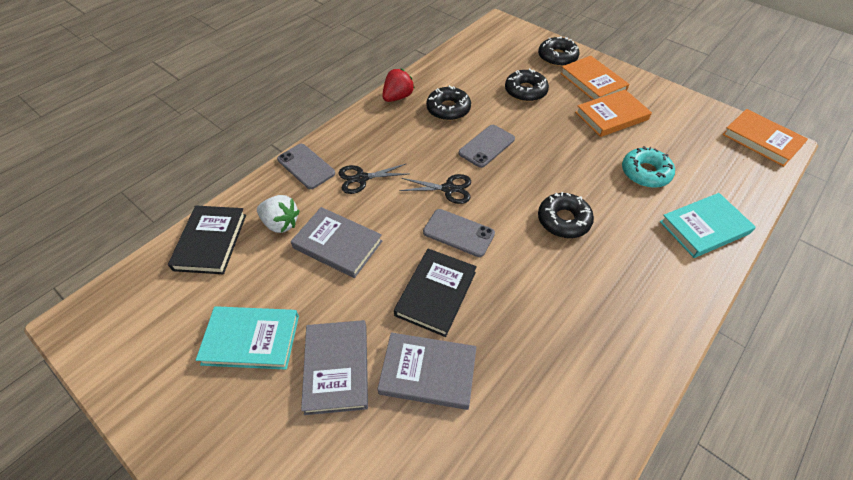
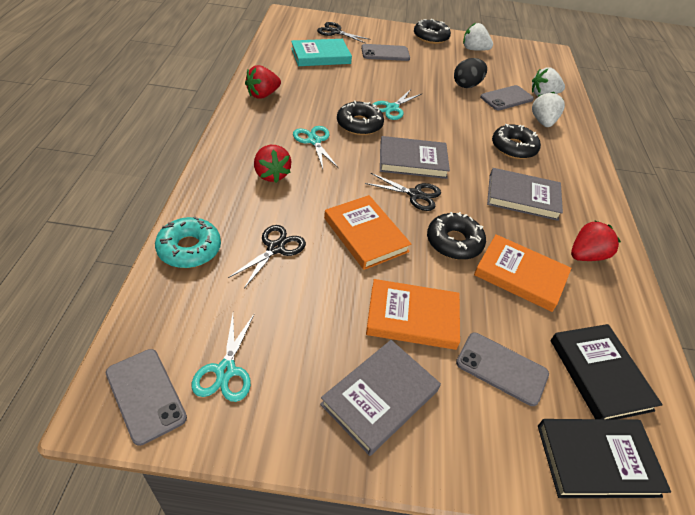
black egg: 0 -> 1
black scissors: 2 -> 3
grey phone: 3 -> 4
red strawberry: 1 -> 3
turquoise book: 2 -> 1
turquoise scissors: 0 -> 3
white strawberry: 1 -> 3

